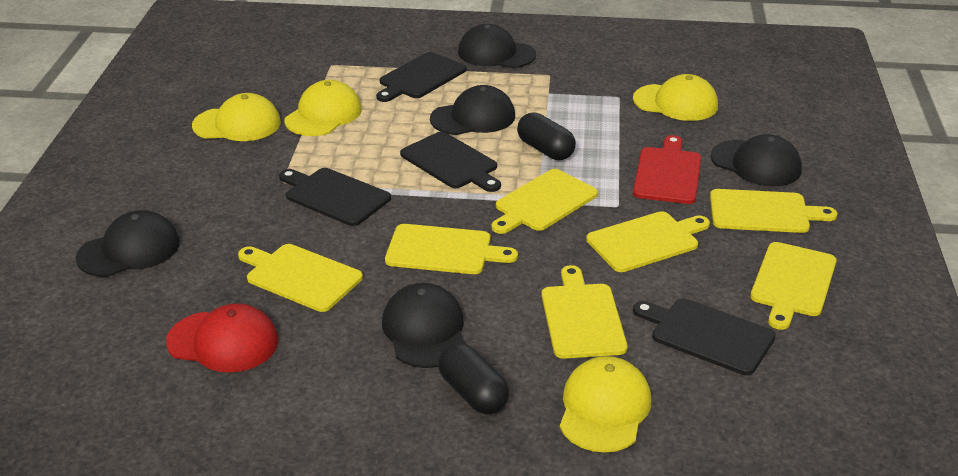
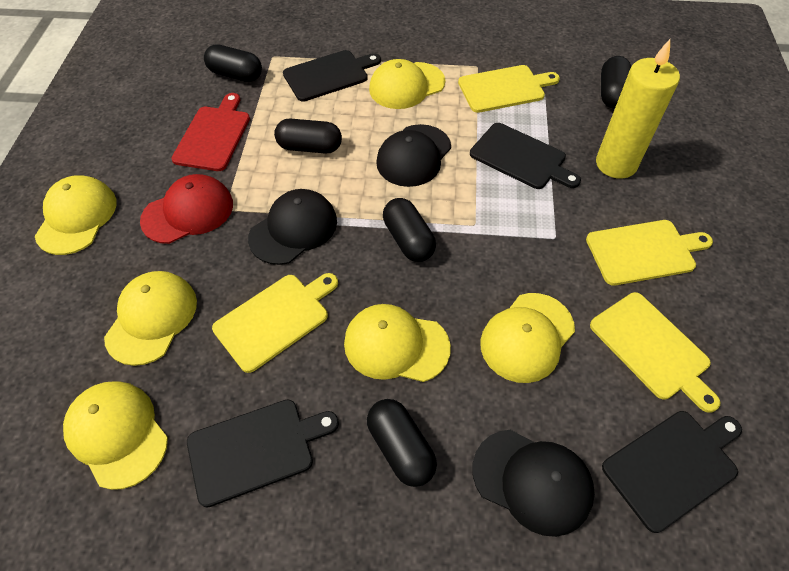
black cap: 5 -> 3
black capsule: 2 -> 5
yellow candle: 0 -> 1
yellow cap: 4 -> 6
yellow cutting board: 7 -> 4

